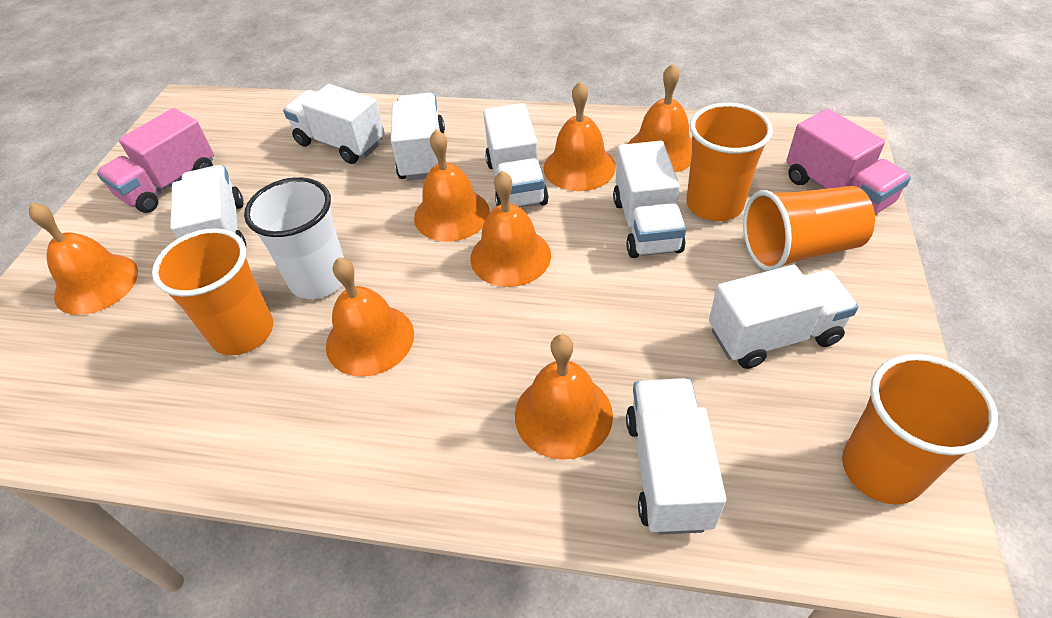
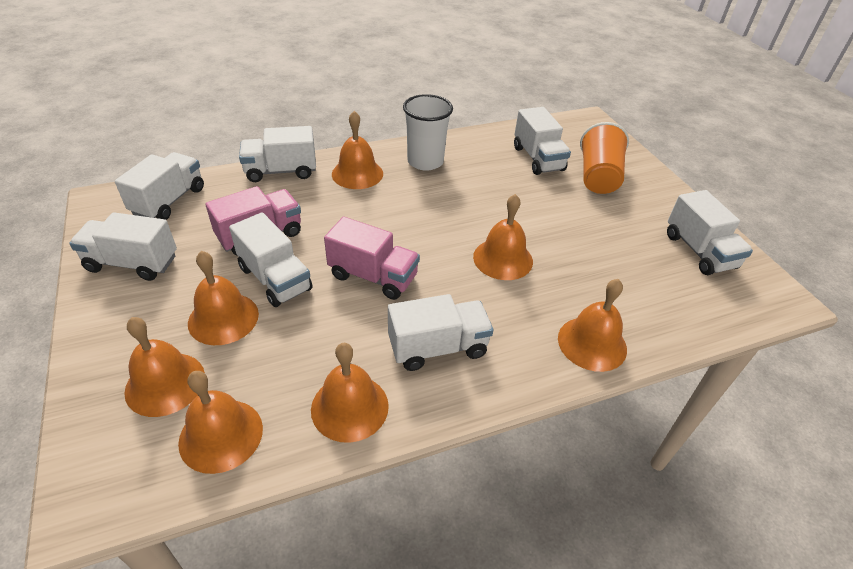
orange cup: 4 -> 1

